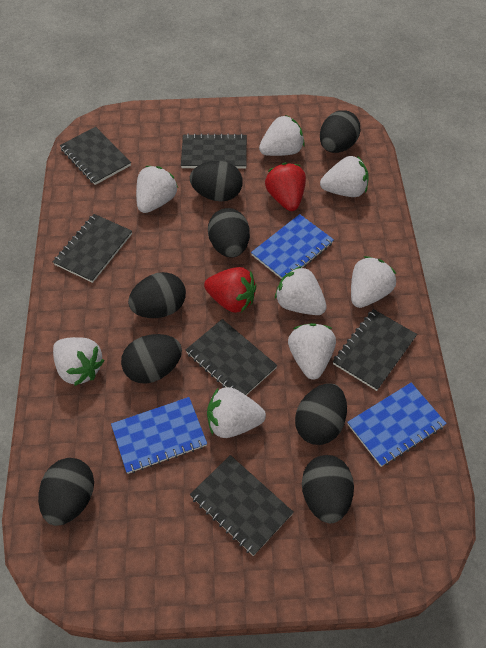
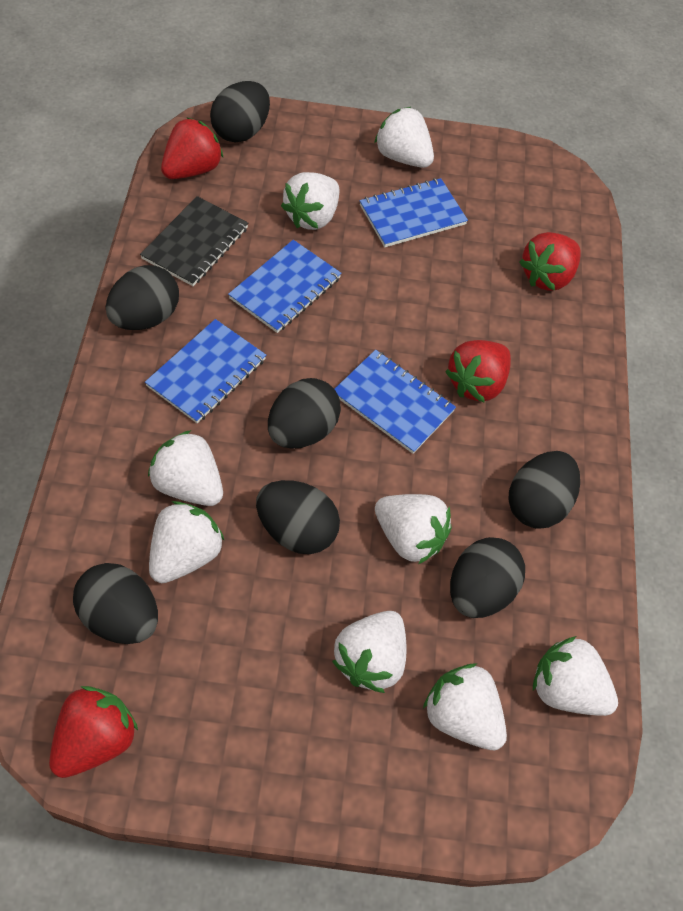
black egg: 8 -> 7
black notebook: 6 -> 1
blue notebook: 3 -> 4
red strawberry: 2 -> 4

